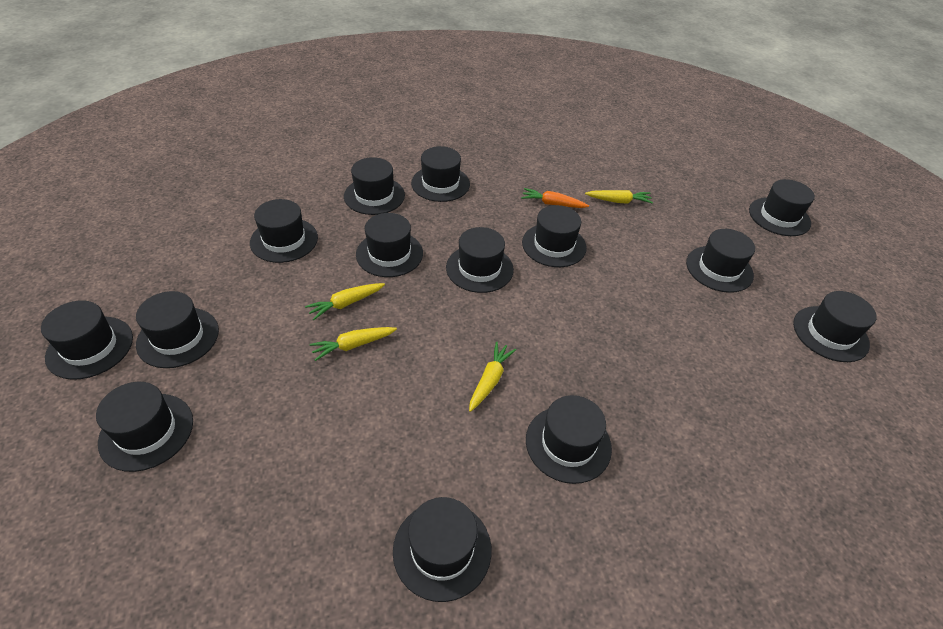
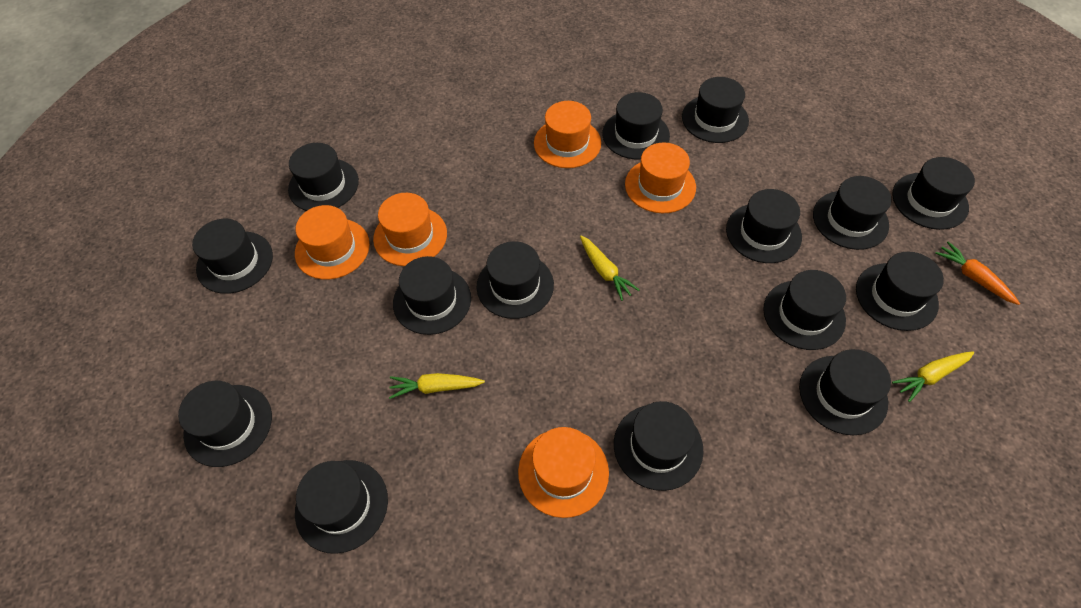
black hat: 14 -> 15
orange hat: 0 -> 5
yellow carrot: 4 -> 3

